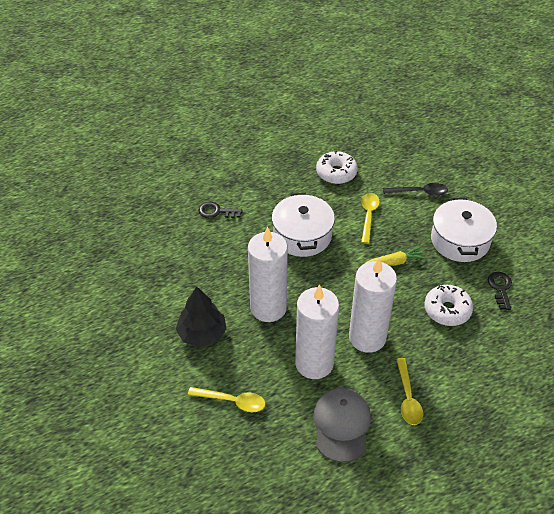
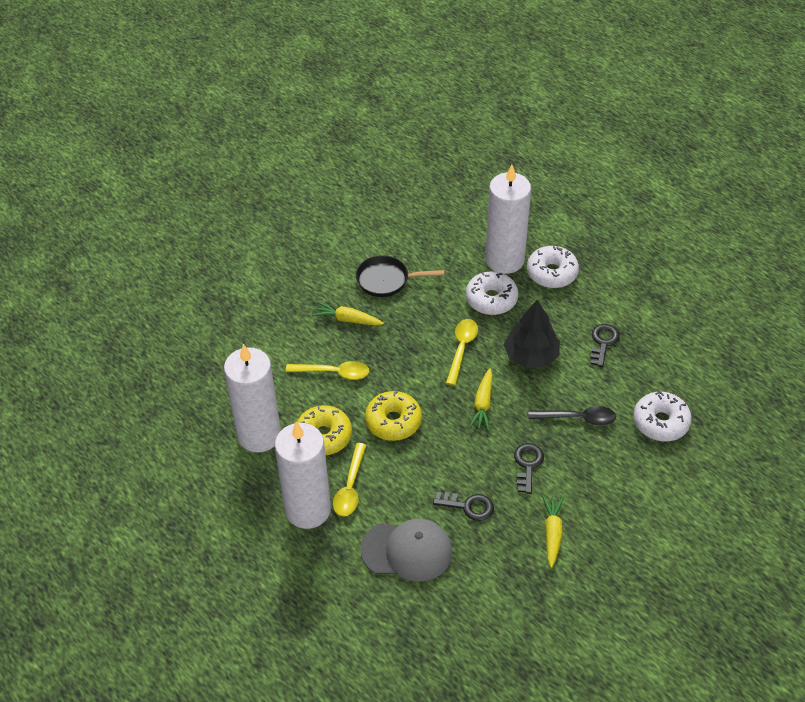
black key: 2 -> 3
black pan: 0 -> 1
white donut: 2 -> 3
white pot: 2 -> 0
yellow carrot: 1 -> 3
yellow donut: 0 -> 2

